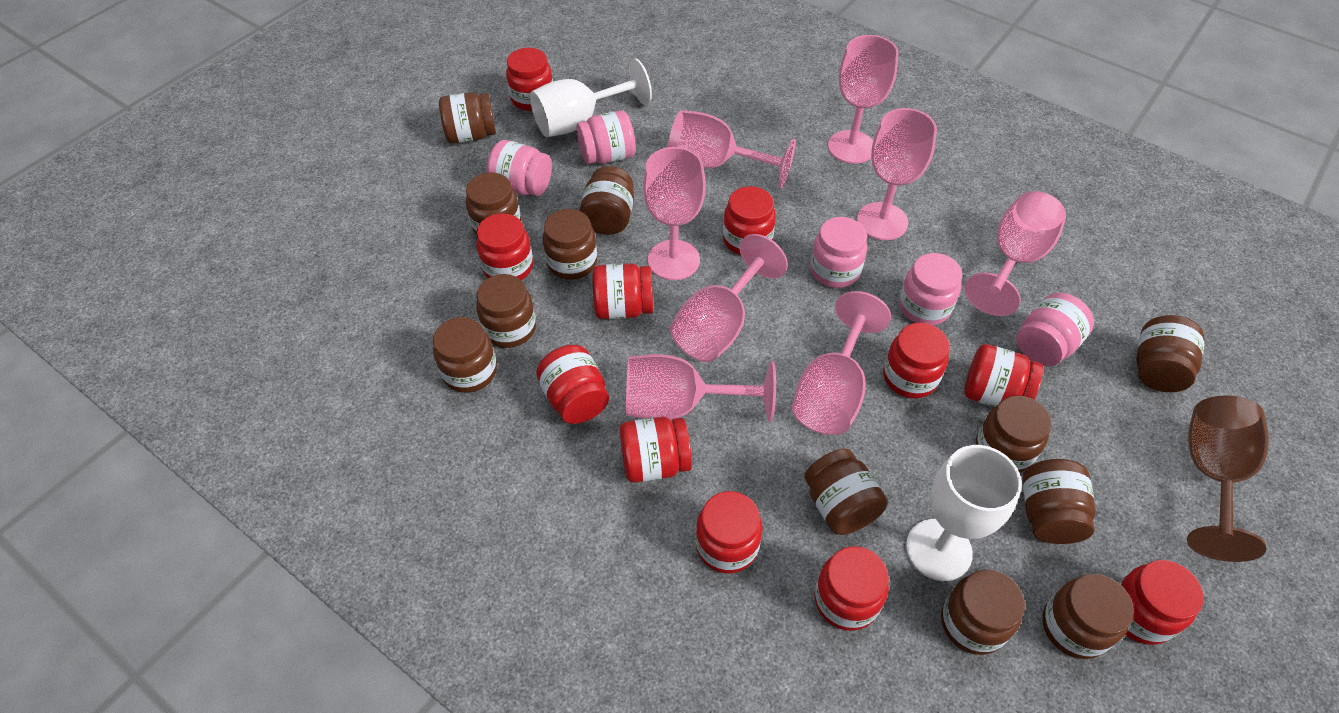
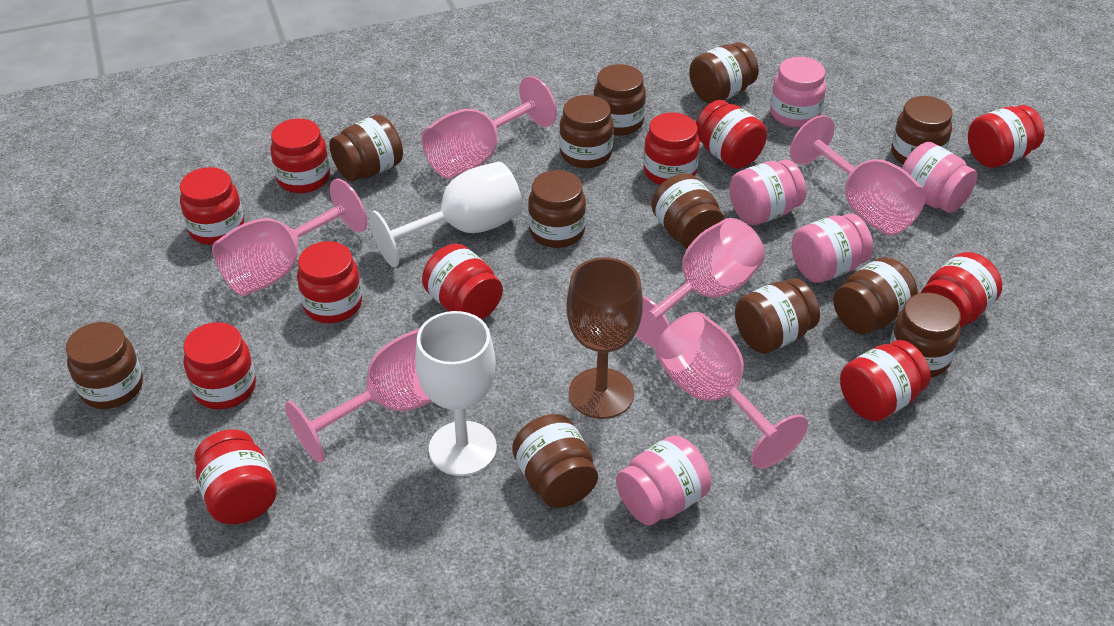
pink goblet: 8 -> 6

